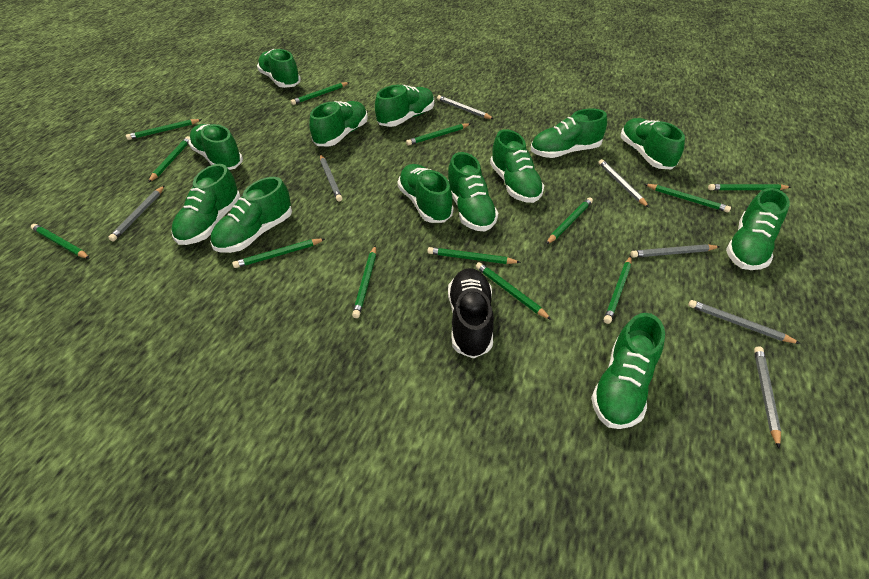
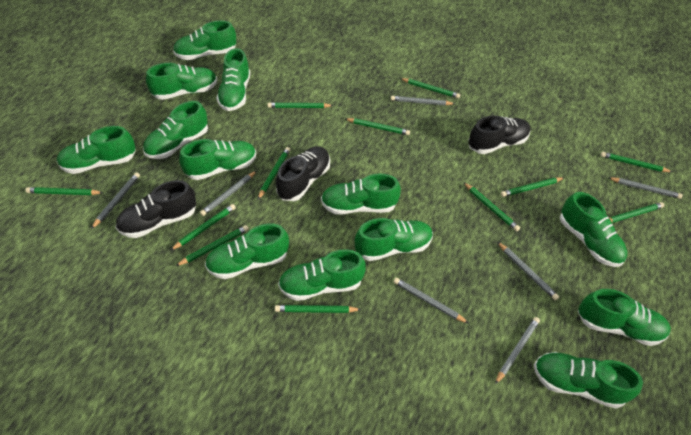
black shoe: 1 -> 3
green pencil: 13 -> 12

